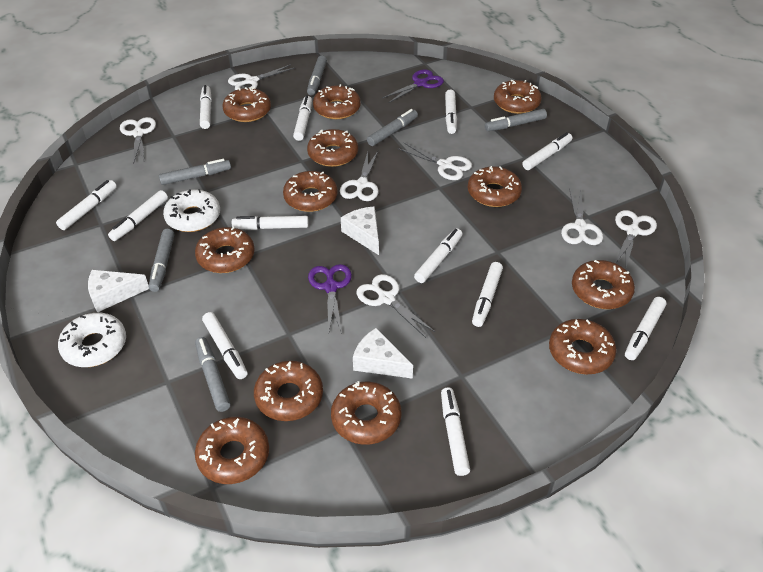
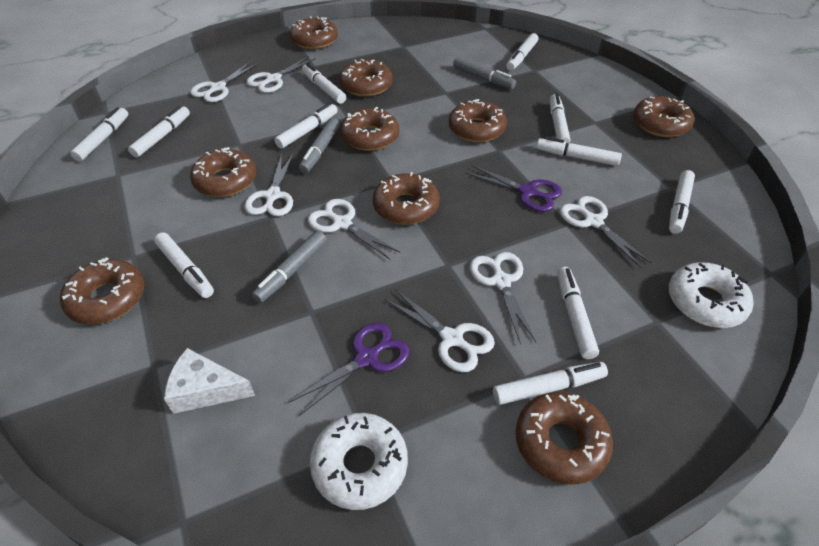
brown donut: 12 -> 9
grey marker: 6 -> 3
white cheese: 3 -> 1
white marker: 12 -> 11

